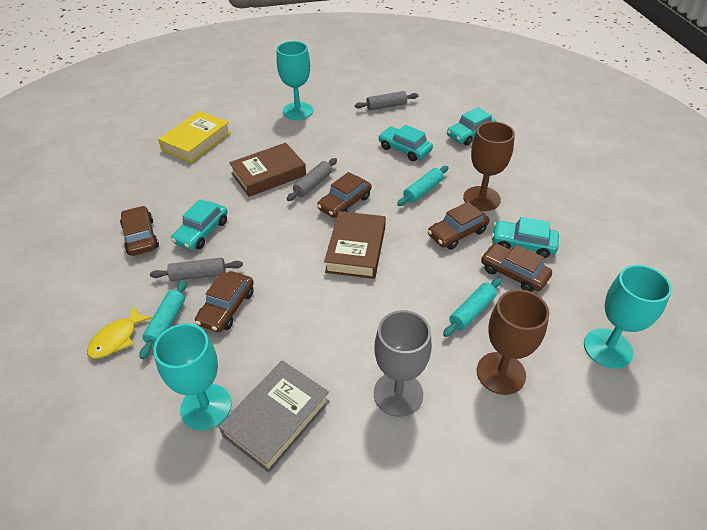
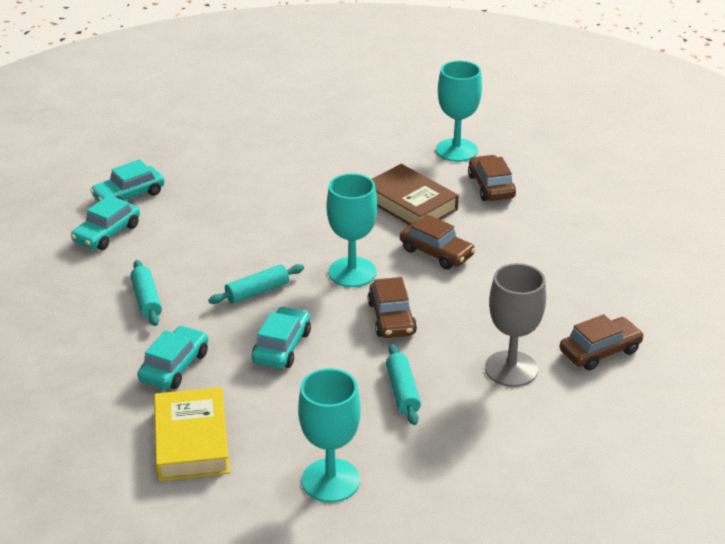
brown book: 2 -> 1
brown car: 5 -> 4
brown goblet: 2 -> 0
grey book: 1 -> 0
grey rolling pin: 3 -> 0
yellow fish: 1 -> 0

